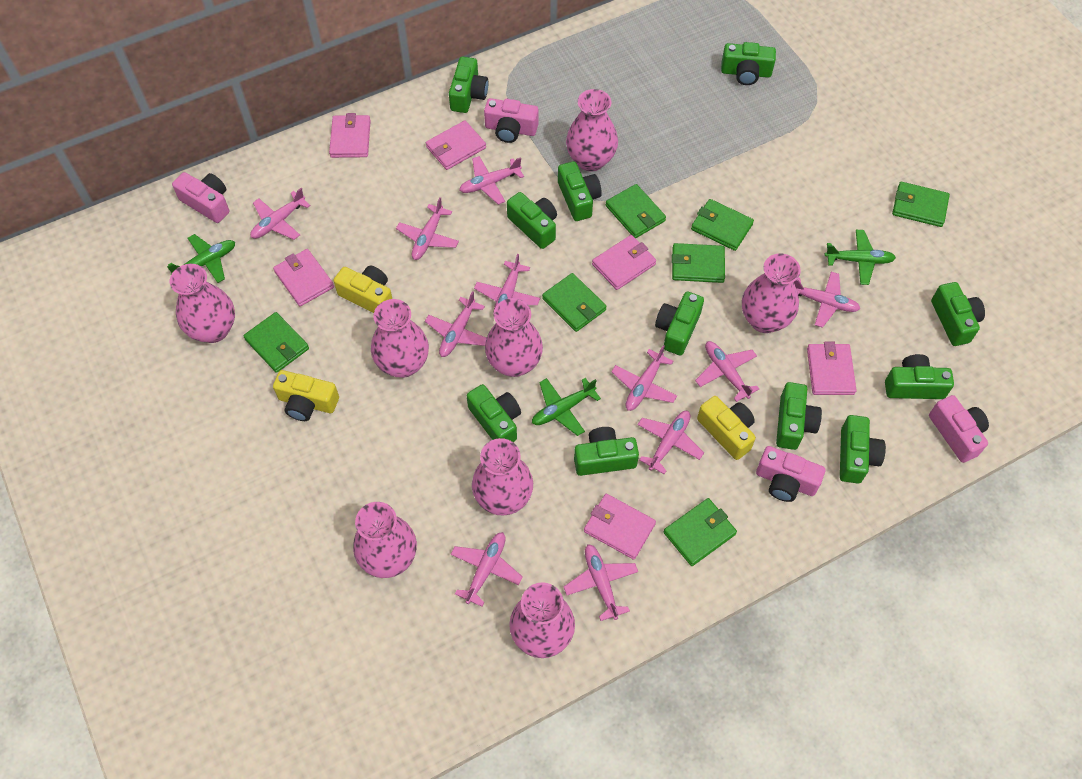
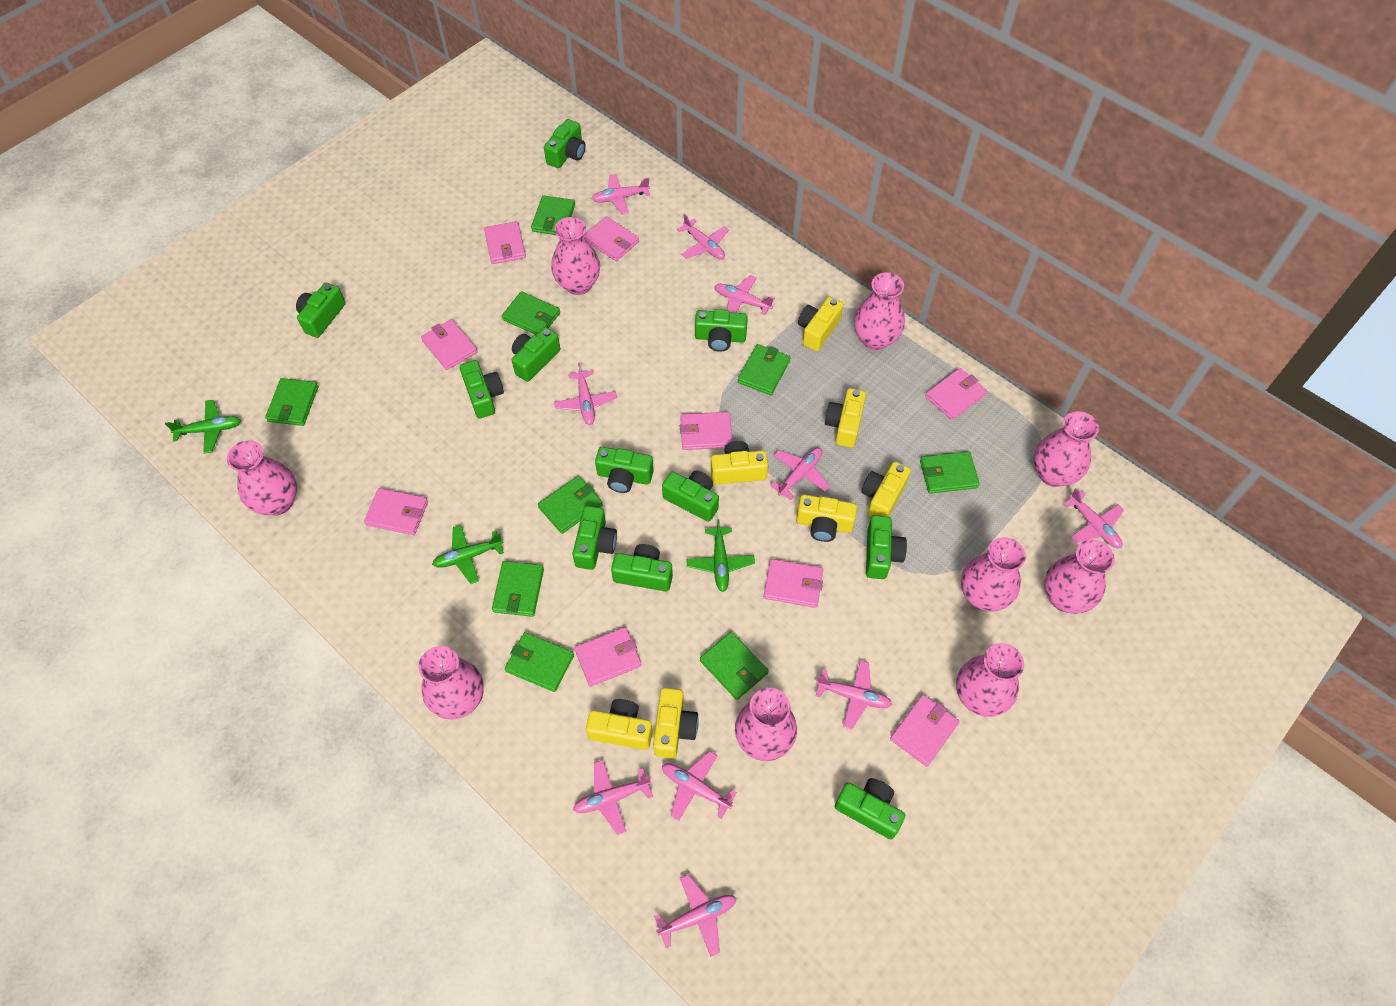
green wallet: 7 -> 9
pink camera: 4 -> 0
pink plane: 11 -> 10
pink vase: 8 -> 9
pink wallet: 6 -> 9
yellow camera: 3 -> 7

